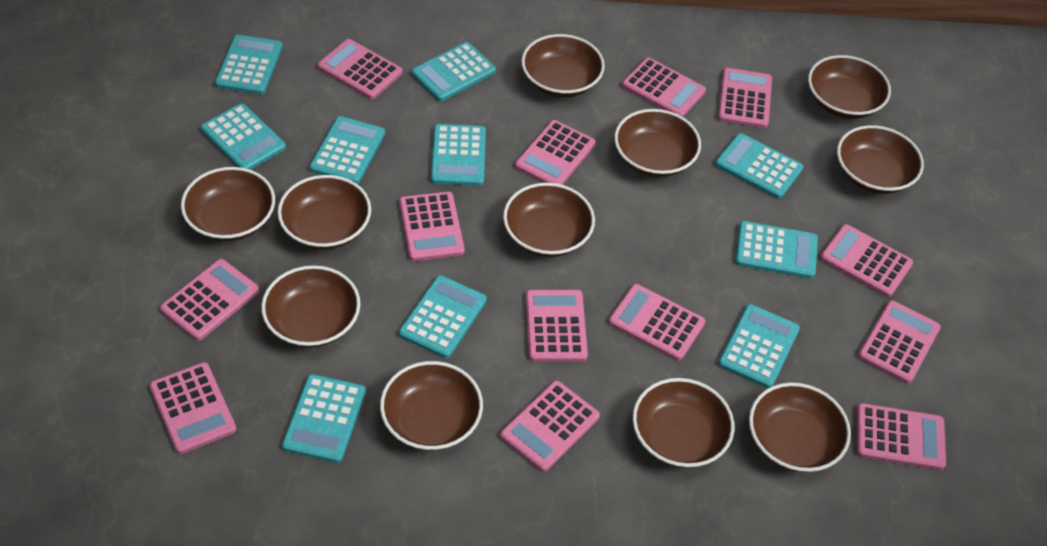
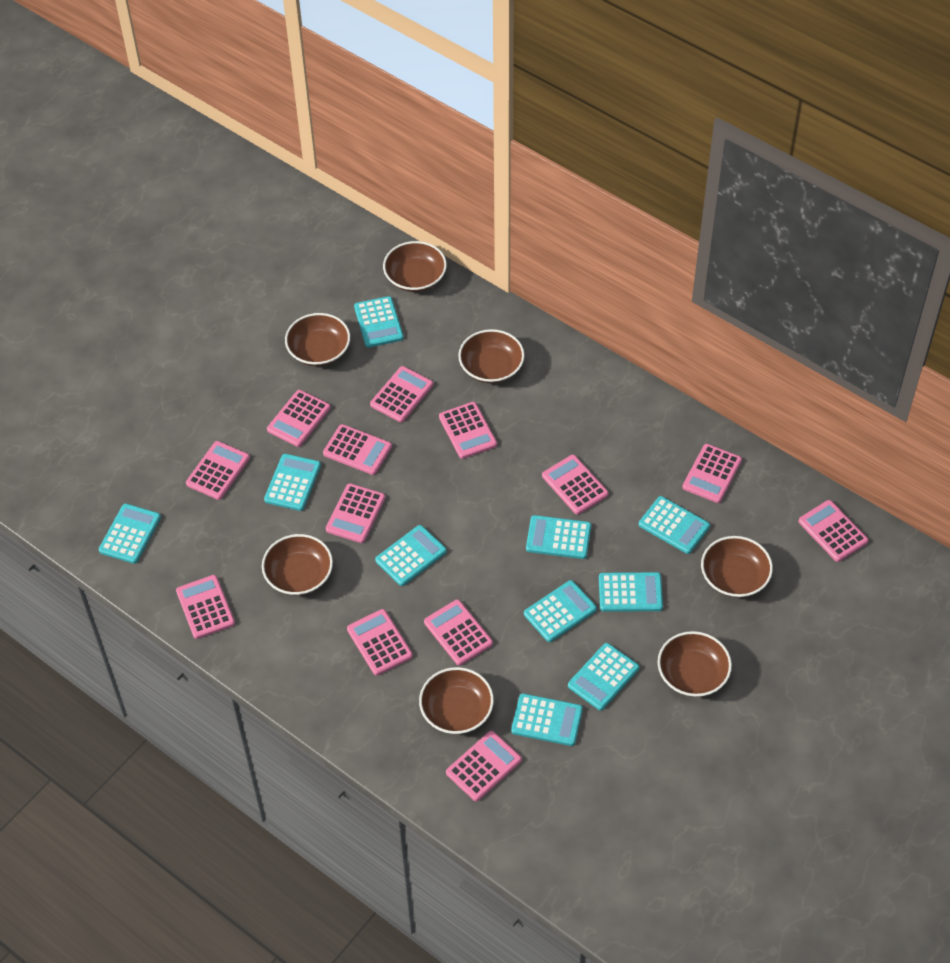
brown bowl: 11 -> 7

